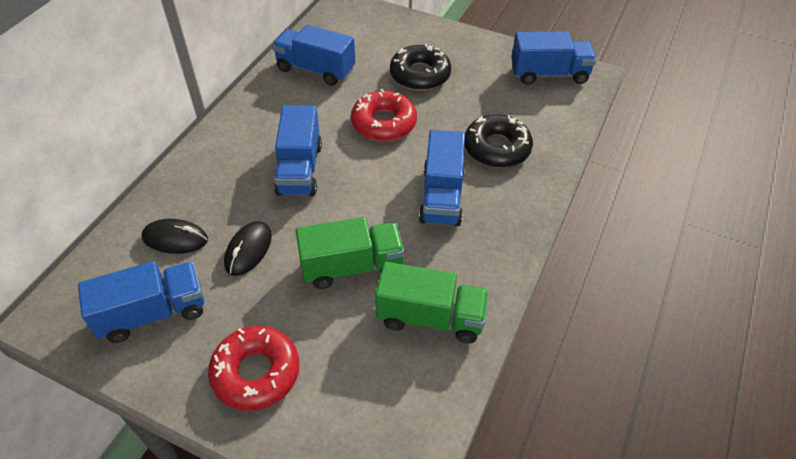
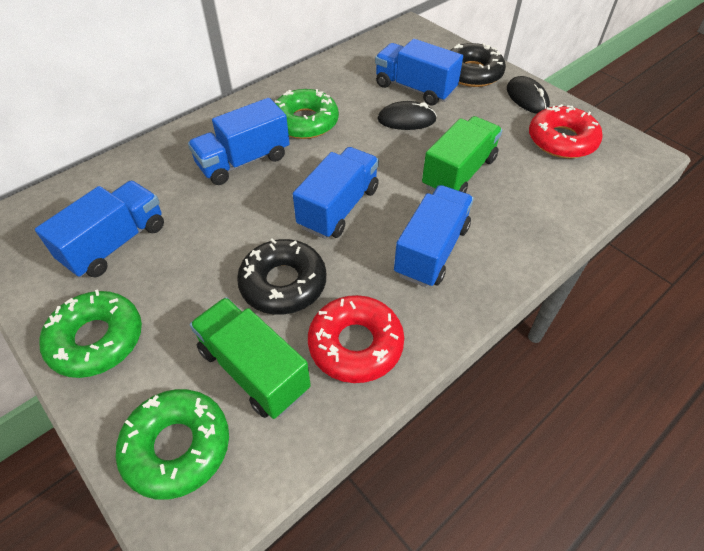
green donut: 0 -> 3

